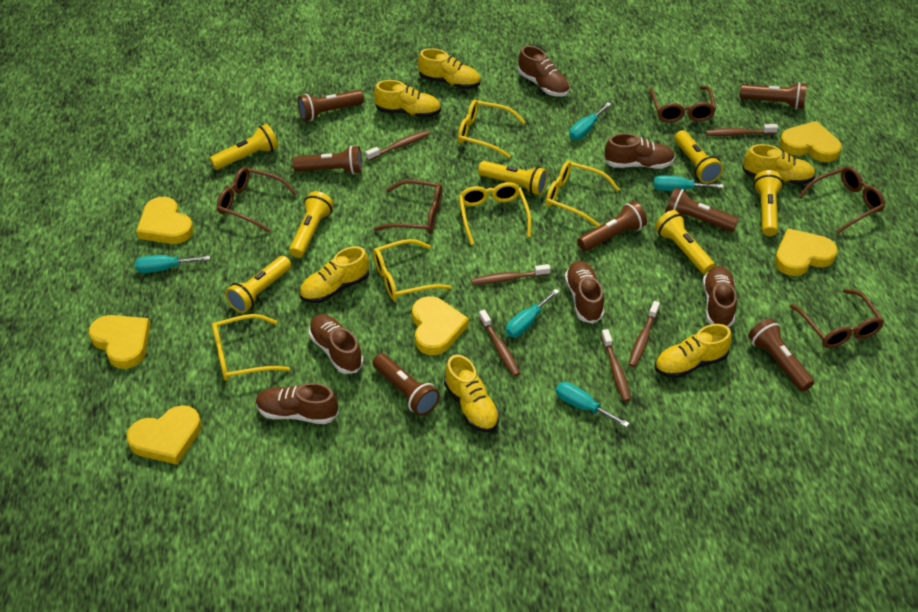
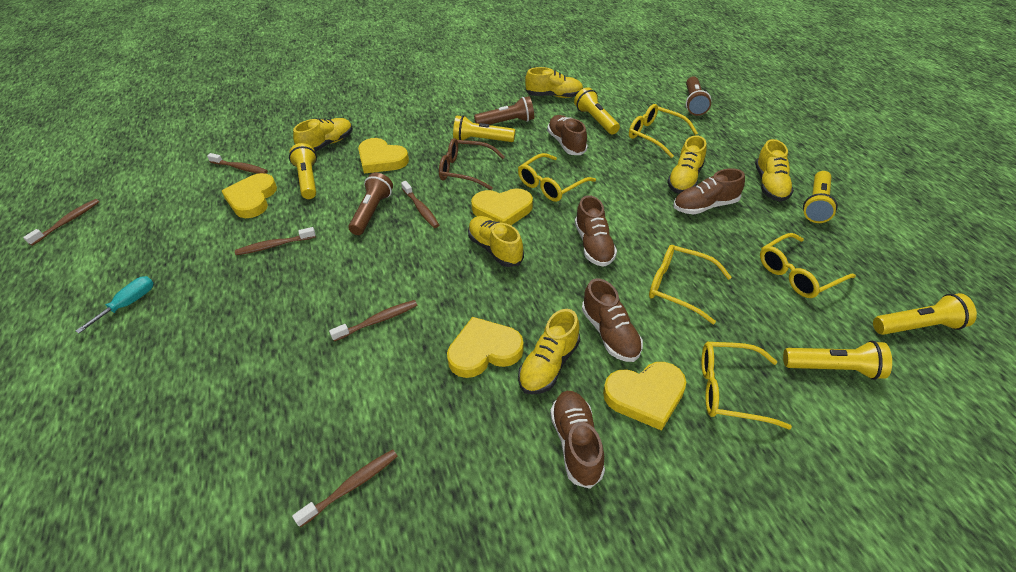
brown flashlight: 7 -> 3
brown glasses: 5 -> 1
brown shoe: 6 -> 5
turquoise screwdriver: 5 -> 1
yellow flashlight: 7 -> 6
yellow heart: 6 -> 5

